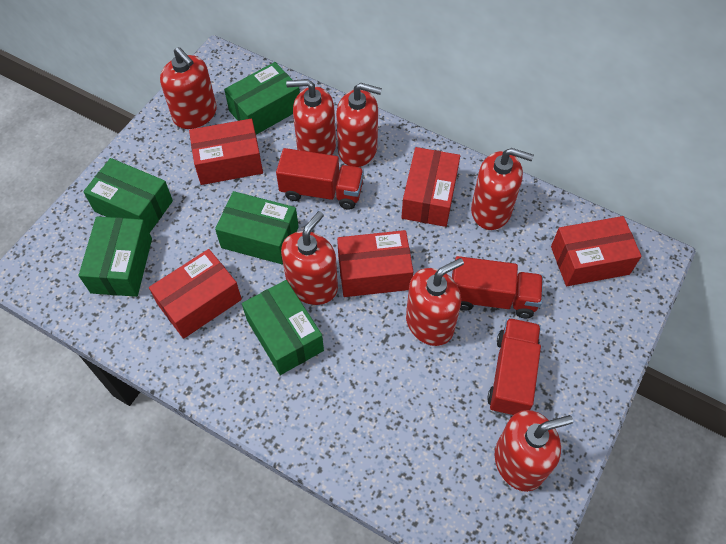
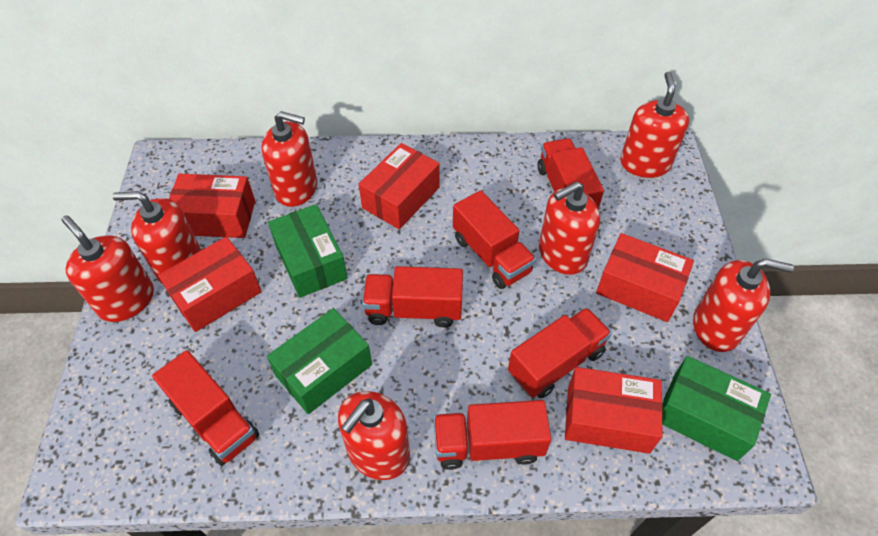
green box: 5 -> 3
red truck: 3 -> 6

